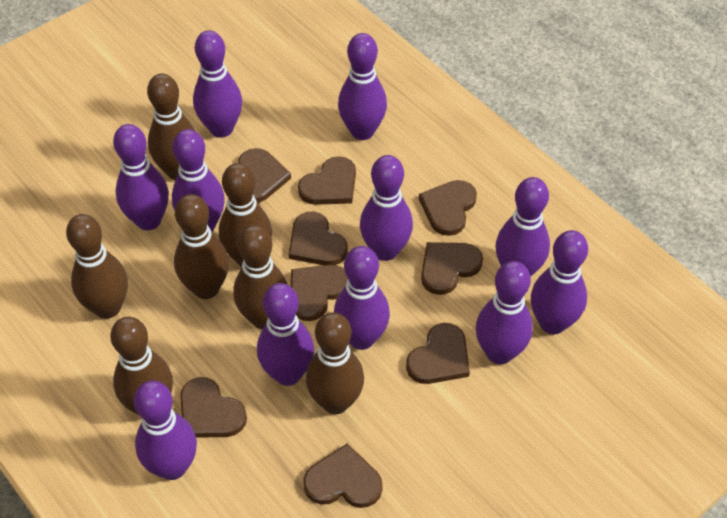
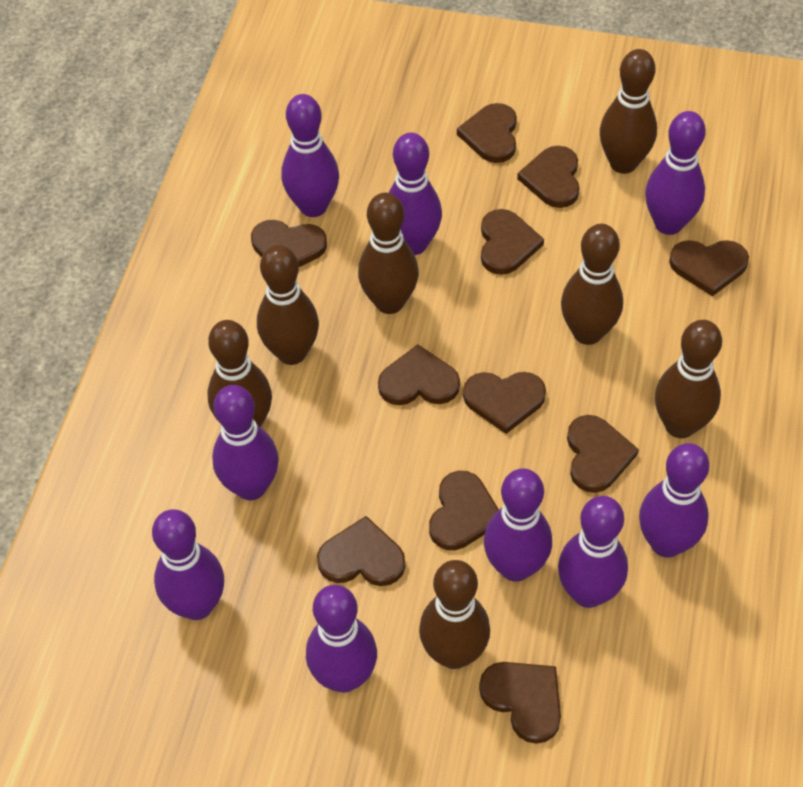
brown heart: 9 -> 11
purple bowling pin: 11 -> 9

